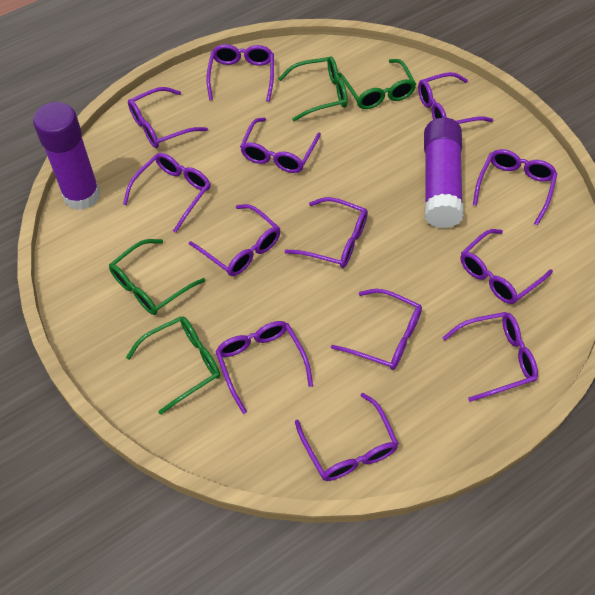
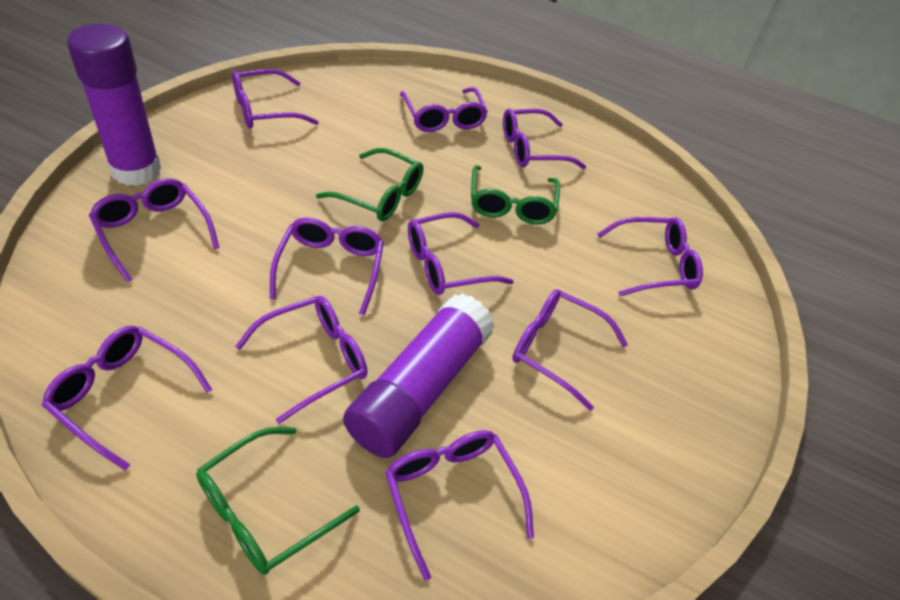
green glasses: 4 -> 3
purple glasses: 13 -> 11

